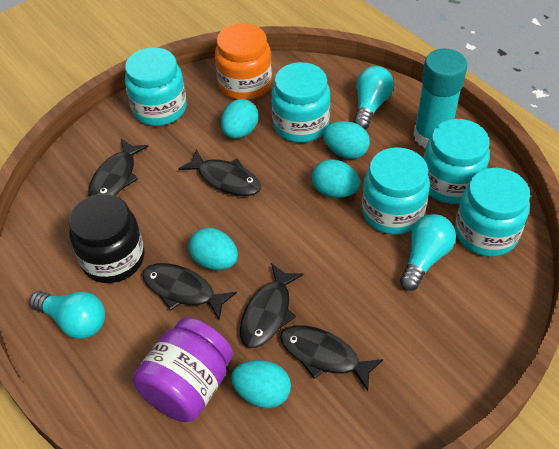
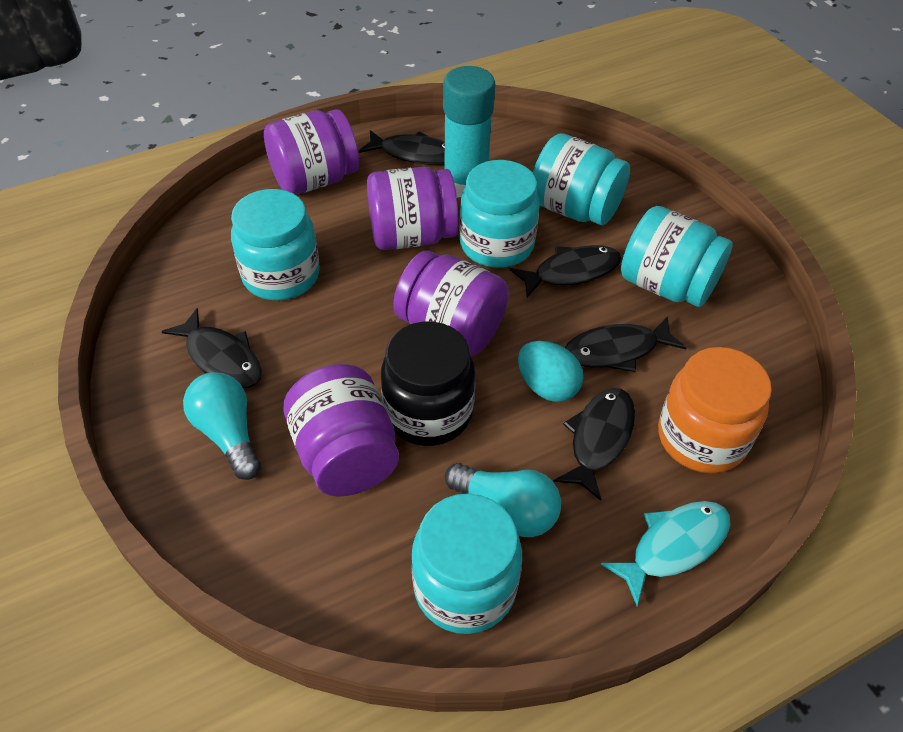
purple jar: 1 -> 4
turquoise egg: 5 -> 1
turquoise fish: 0 -> 1
turquoise light bulb: 3 -> 2

